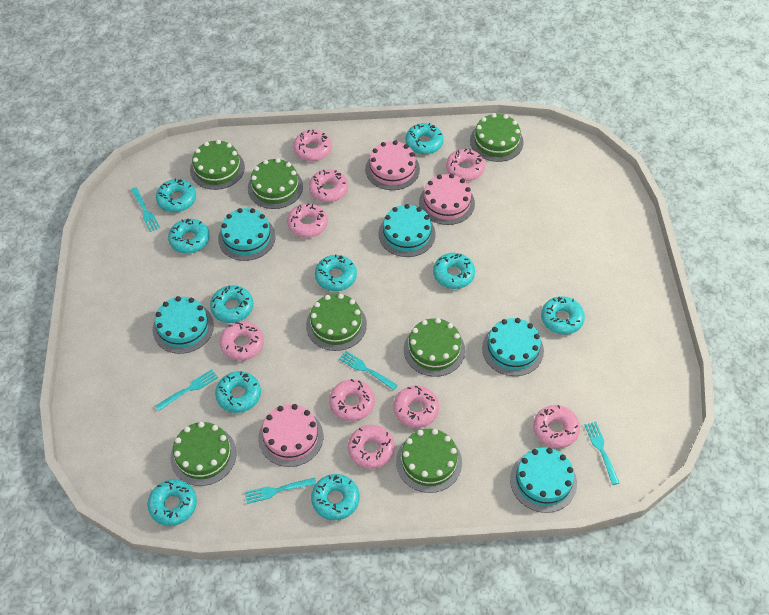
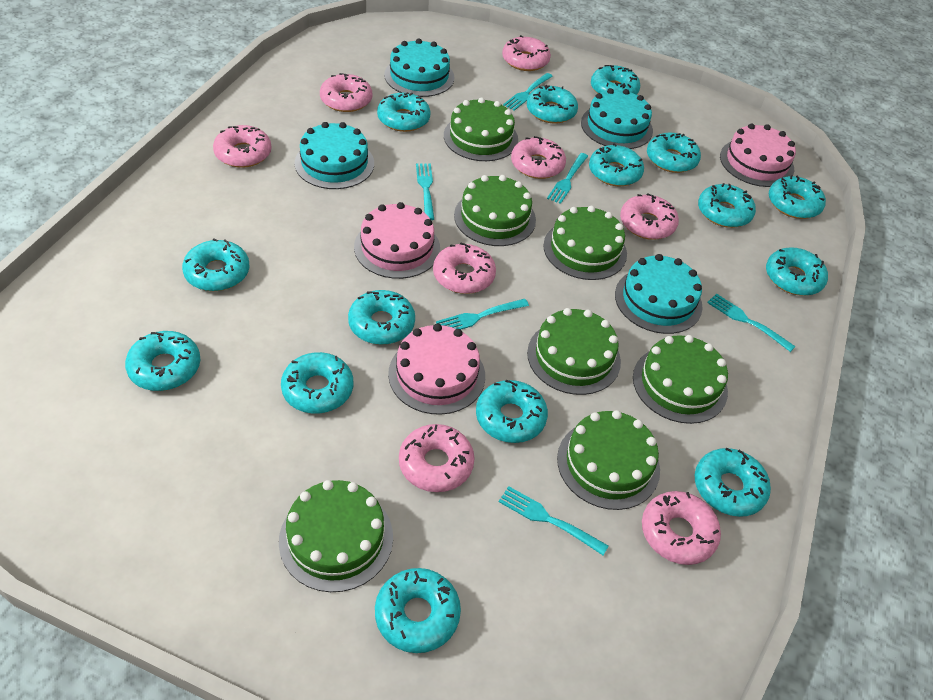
pink donut: 9 -> 8
turquoise cake: 5 -> 4
turquoise donut: 10 -> 15
turquoise fork: 5 -> 6

